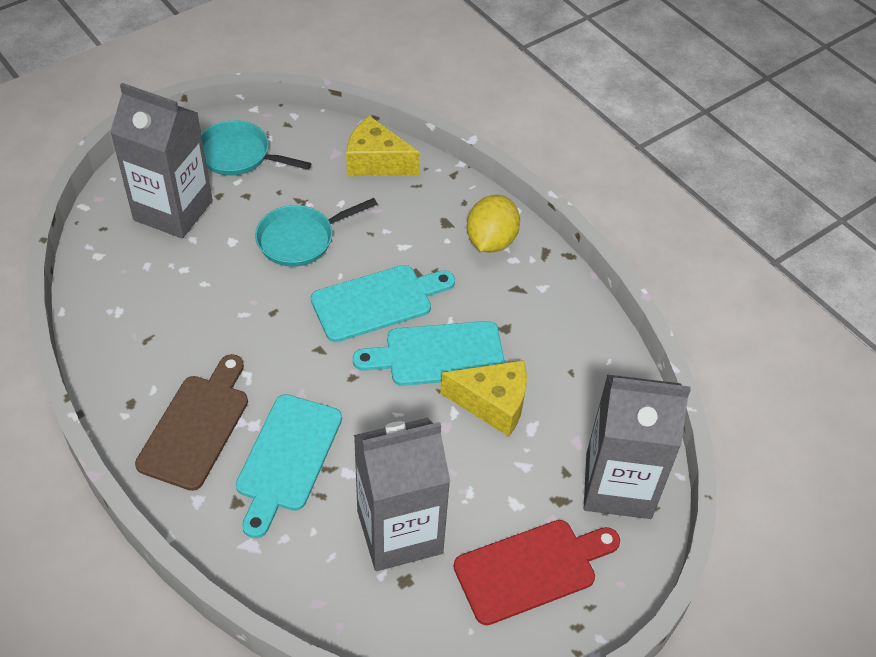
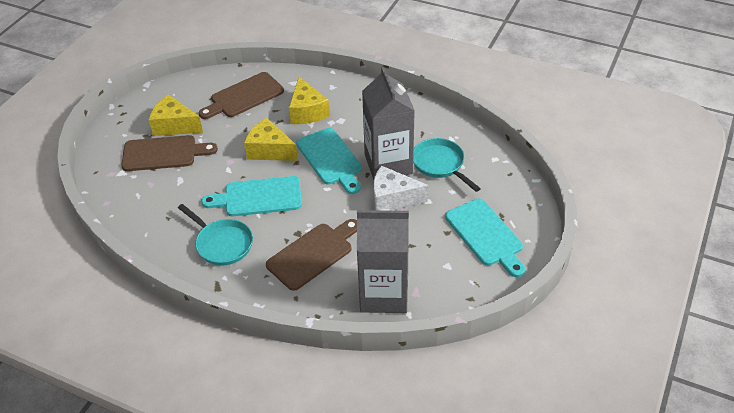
brown cutting board: 1 -> 3
grey carton: 3 -> 2
red cutting board: 1 -> 0
white cheese: 0 -> 1
yellow cheese: 2 -> 3
yellow lemon: 1 -> 0

